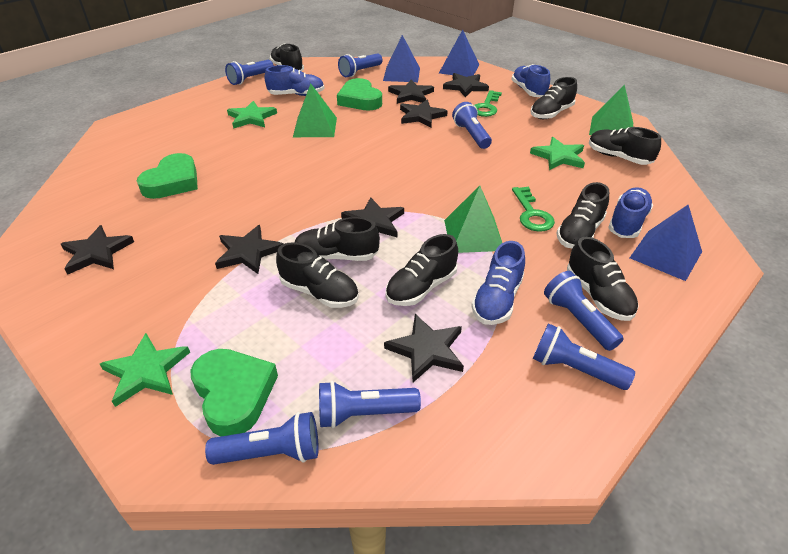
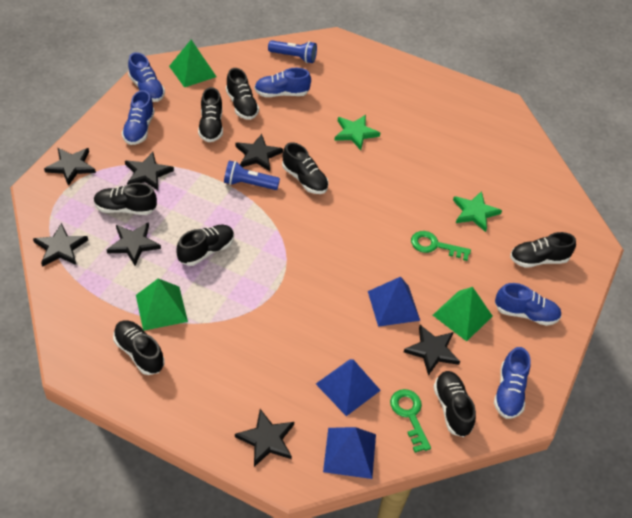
blue flashlight: 7 -> 2
blue shoe: 4 -> 5
green heart: 3 -> 0
green star: 3 -> 2

